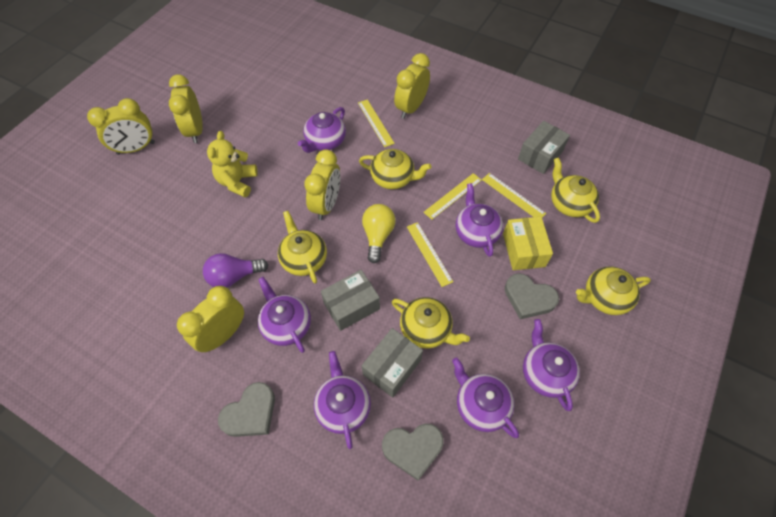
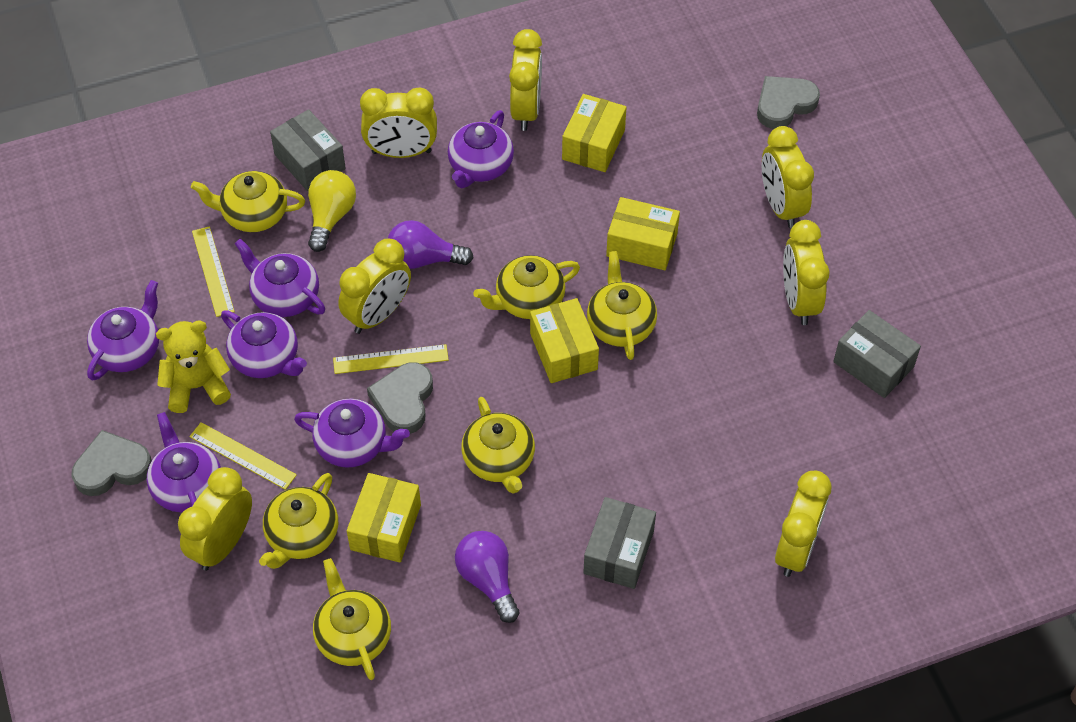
purple light bulb: 1 -> 2
yellow box: 1 -> 4
yellow clock: 5 -> 7
yellow ruler: 4 -> 3
yellow teapot: 5 -> 6

